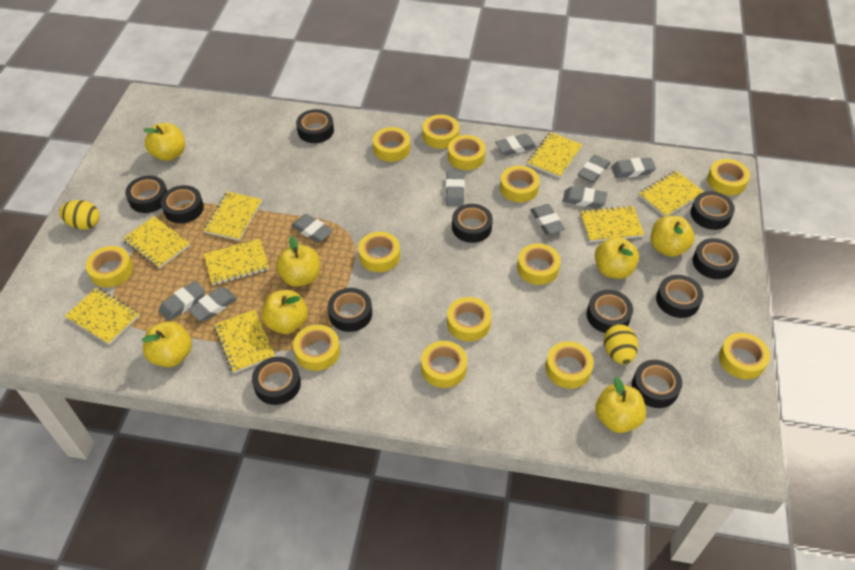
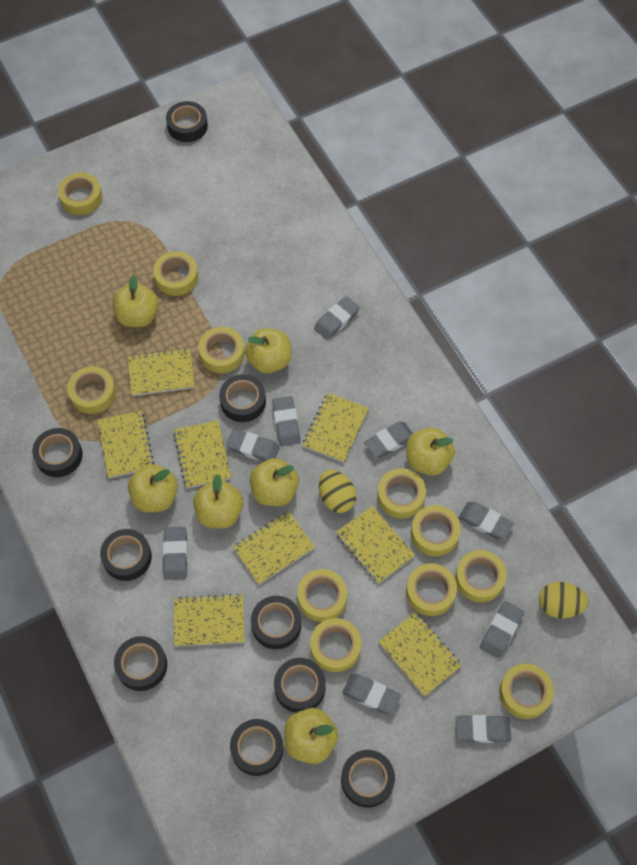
black tape: 11 -> 9
yellow tape: 13 -> 11

